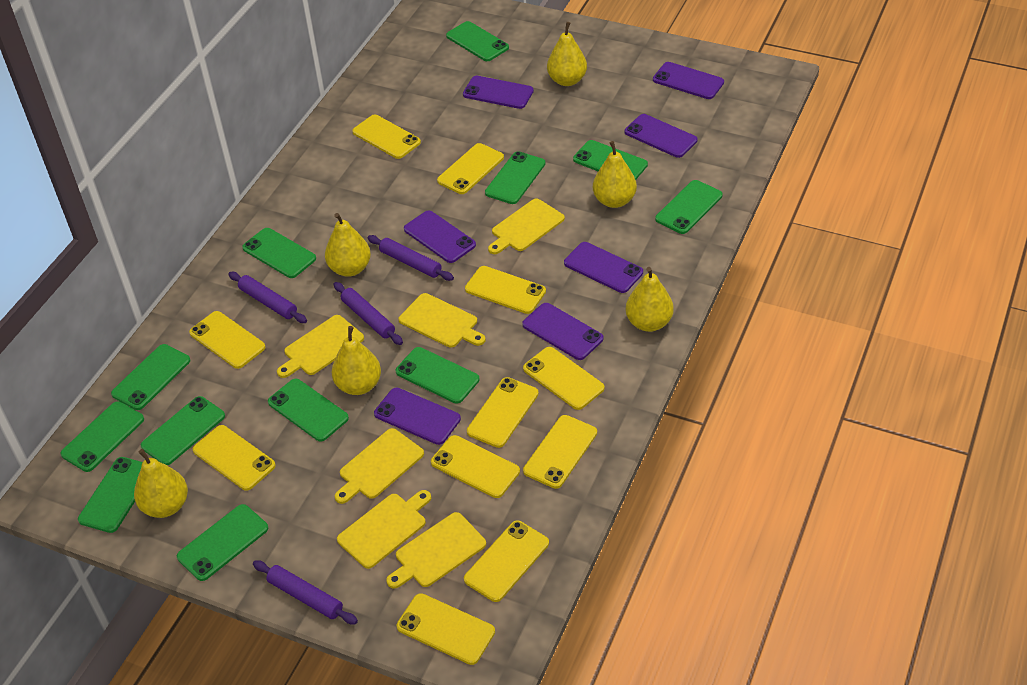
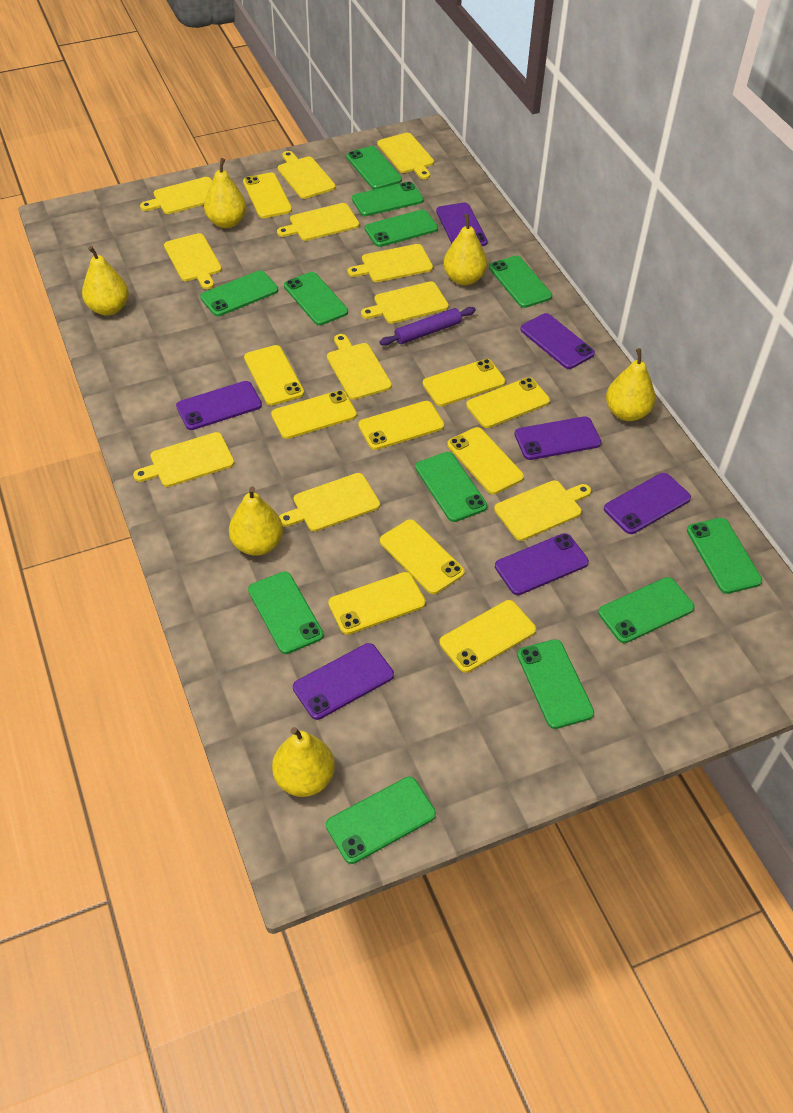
purple rolling pin: 4 -> 1
yellow cutting board: 6 -> 11
yellow phone: 11 -> 10

